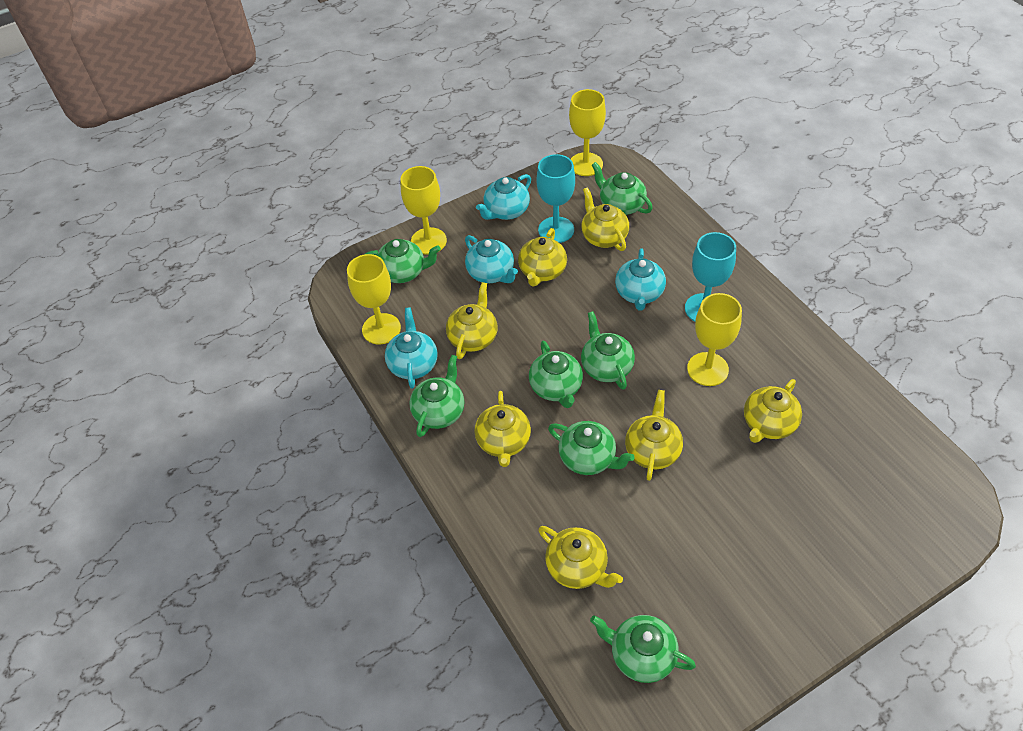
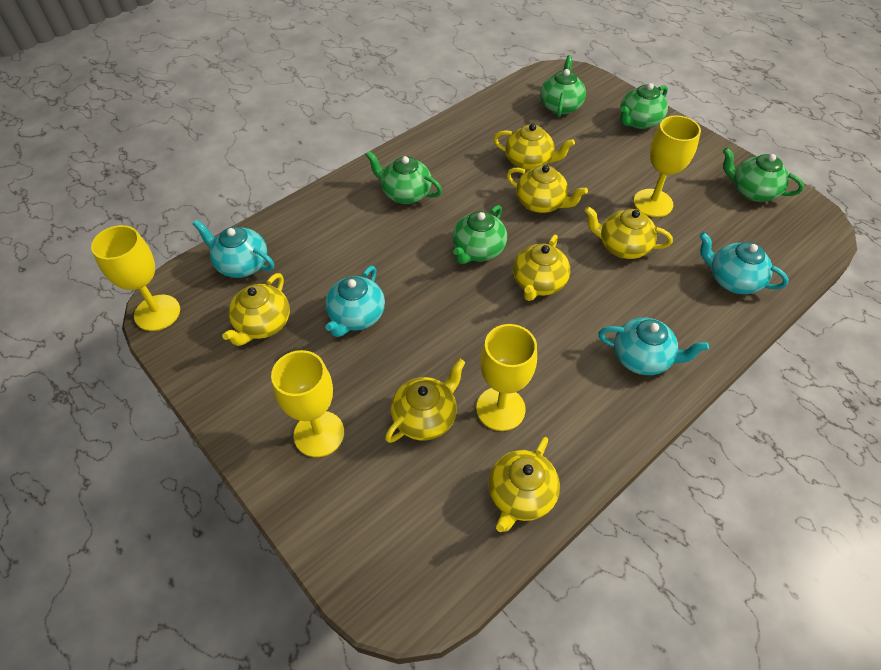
green teapot: 7 -> 5
turquoise goblet: 2 -> 0

